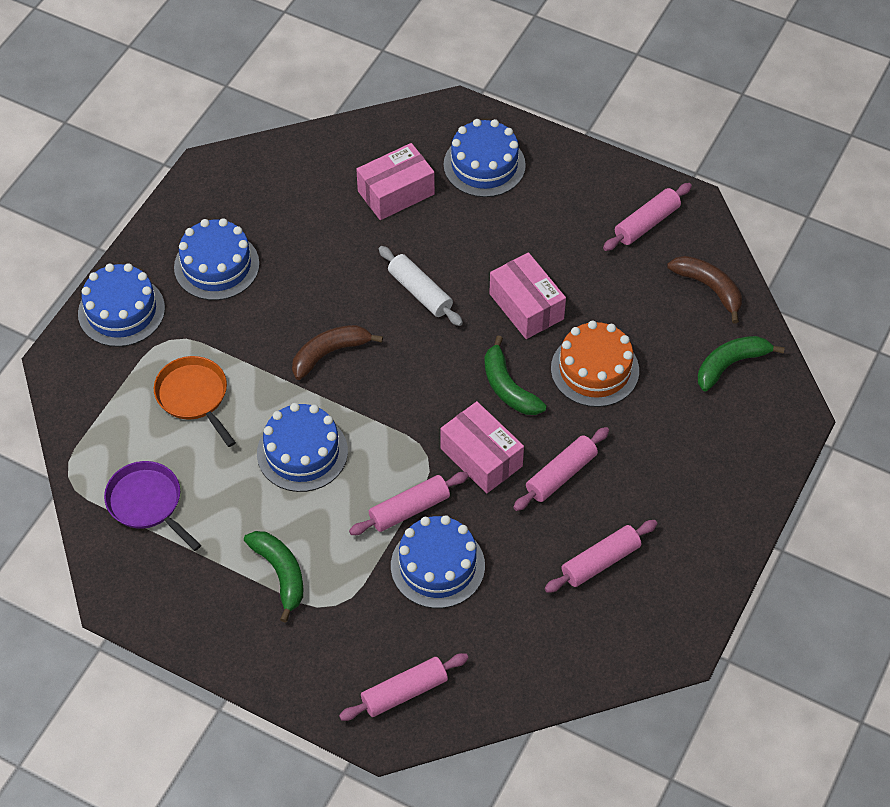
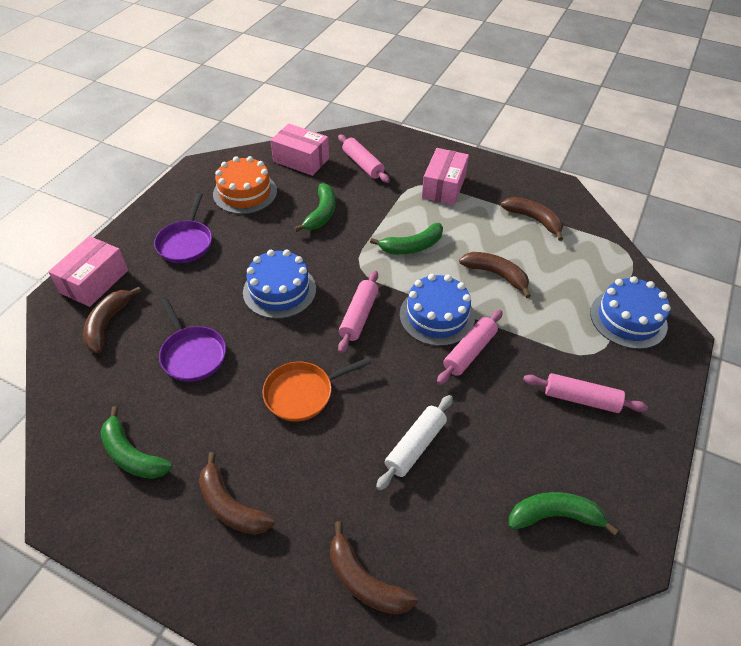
blue cake: 5 -> 3
brown banana: 2 -> 5
green banana: 3 -> 4
pink rolling pin: 5 -> 4
purple pan: 1 -> 2

